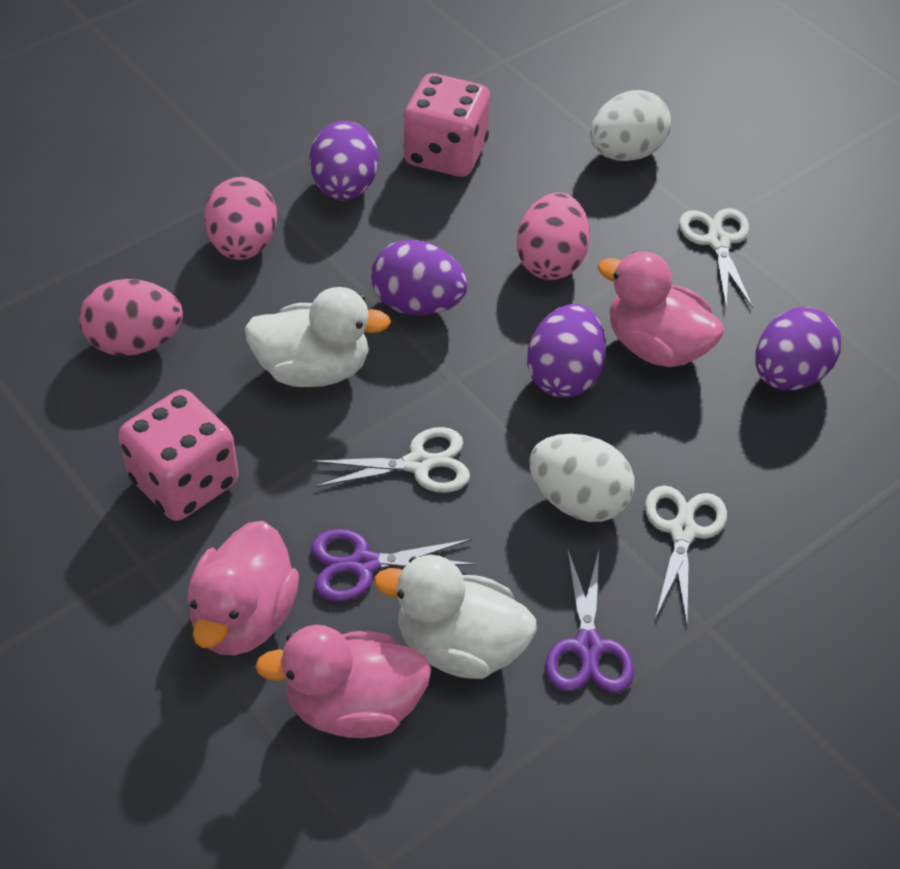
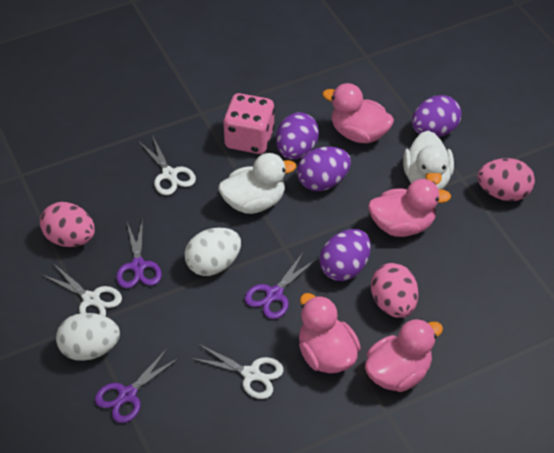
pink dice: 2 -> 1
pink duck: 3 -> 4
purple scissors: 2 -> 3

